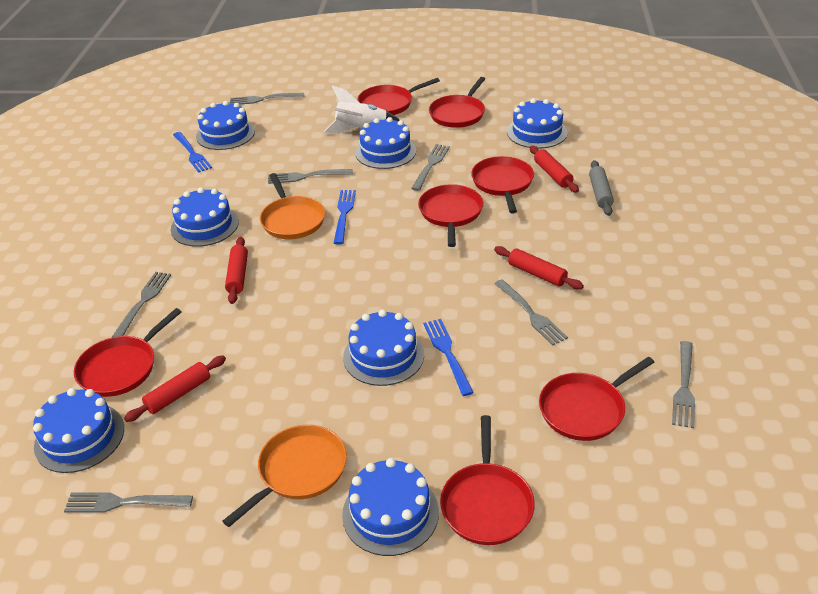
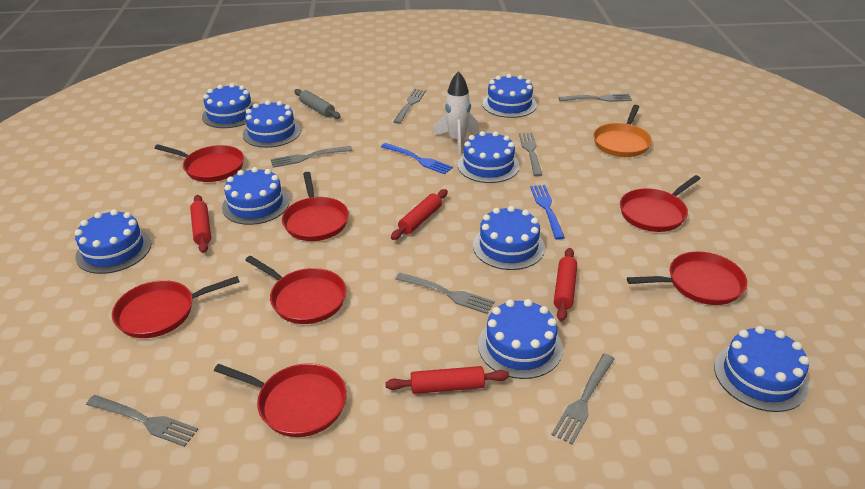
blue cake: 7 -> 9
blue fork: 3 -> 2
orange pan: 2 -> 1

